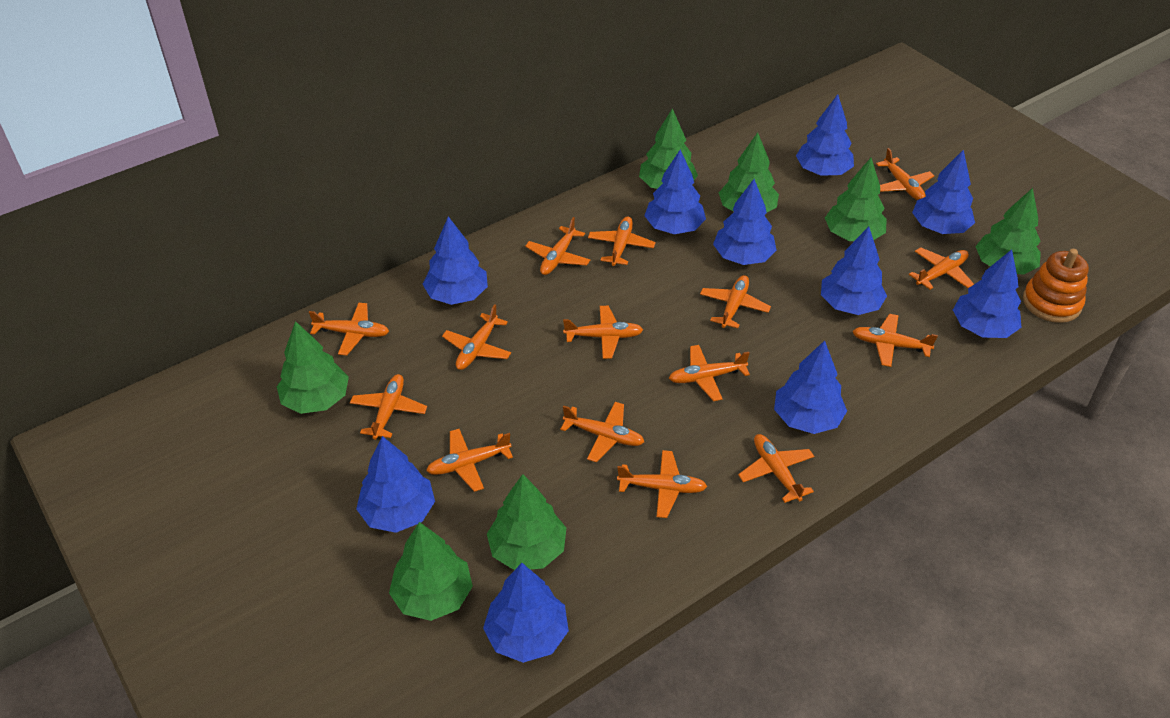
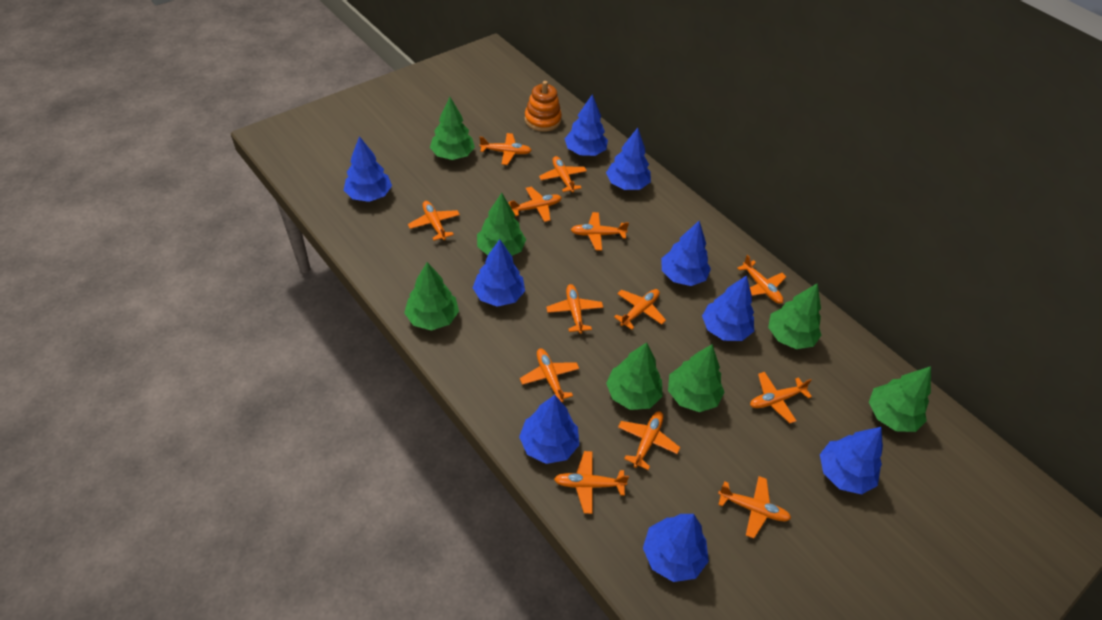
blue tree: 10 -> 9
orange plane: 15 -> 13

